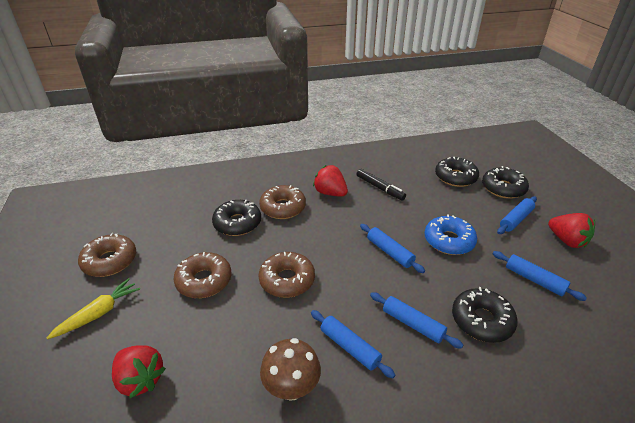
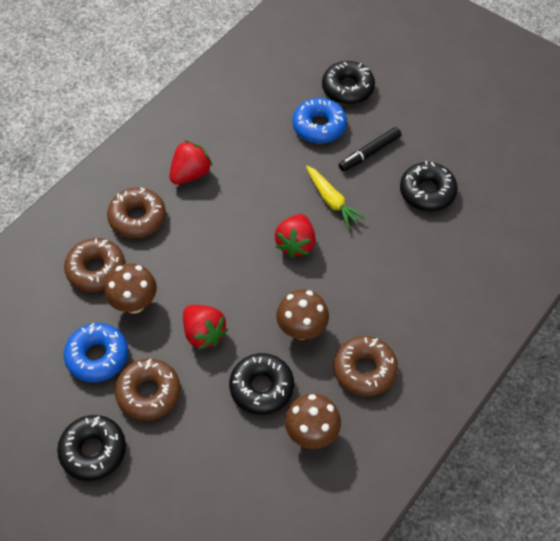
blue donut: 1 -> 2
blue rolling pin: 5 -> 0
brown mushroom: 1 -> 3

